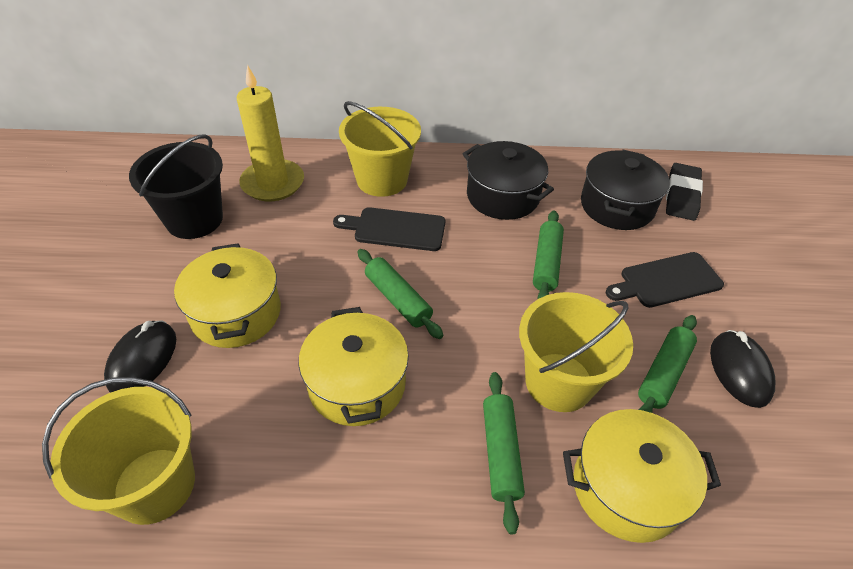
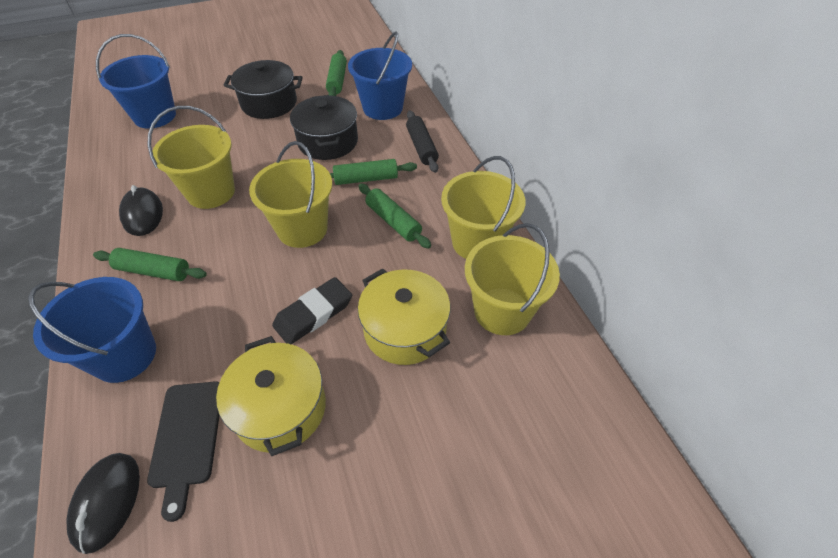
black bucket: 1 -> 0
black cutting board: 2 -> 1
black rolling pin: 0 -> 1
blue bucket: 0 -> 3
yellow bucket: 3 -> 4
yellow candle: 1 -> 0
yellow pot: 3 -> 2

